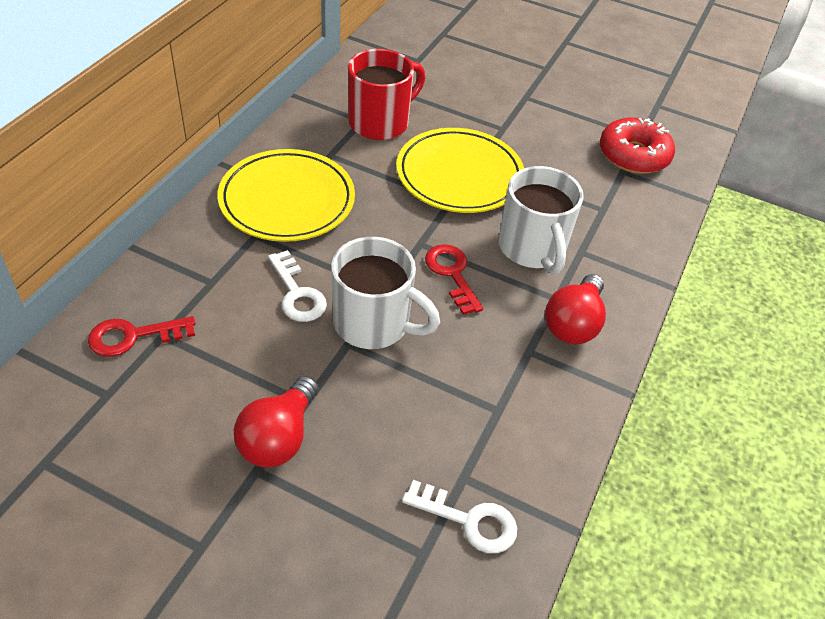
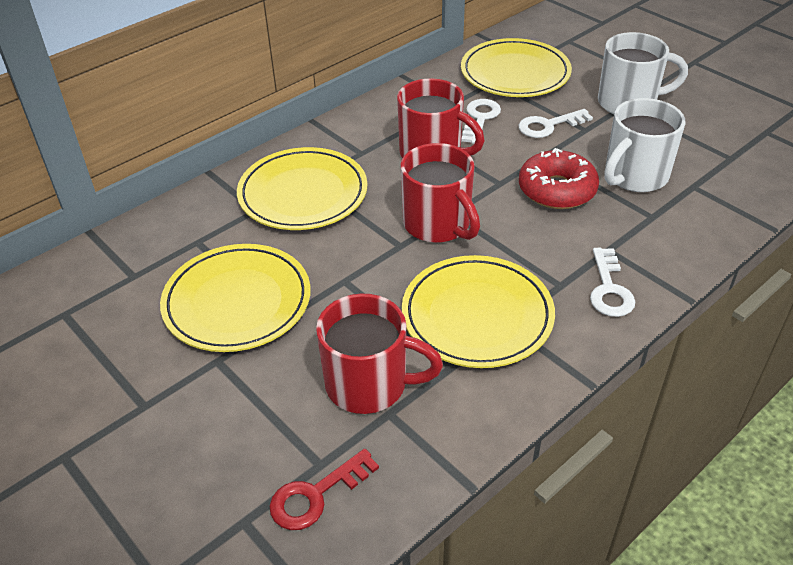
red key: 2 -> 1
red light bulb: 2 -> 0
red mug: 1 -> 3
white key: 2 -> 3
yellow plate: 2 -> 4

